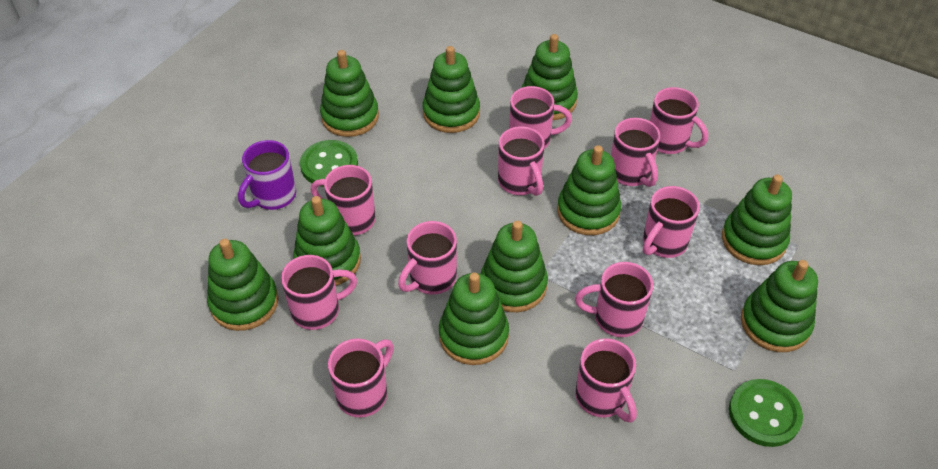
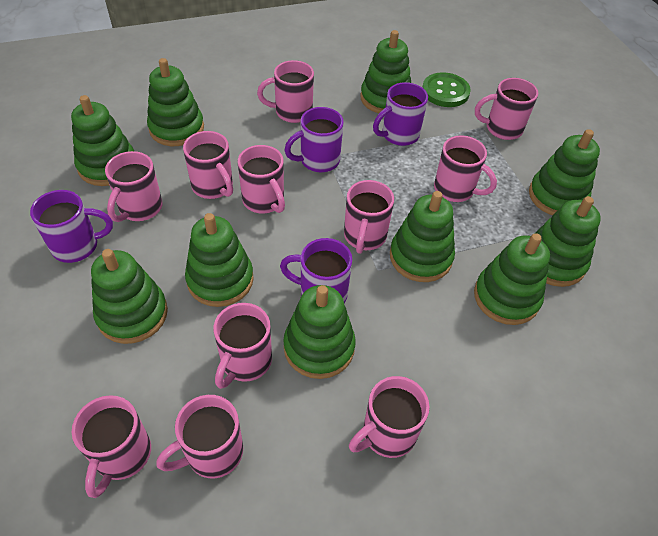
green button: 2 -> 1
purple mug: 1 -> 4

